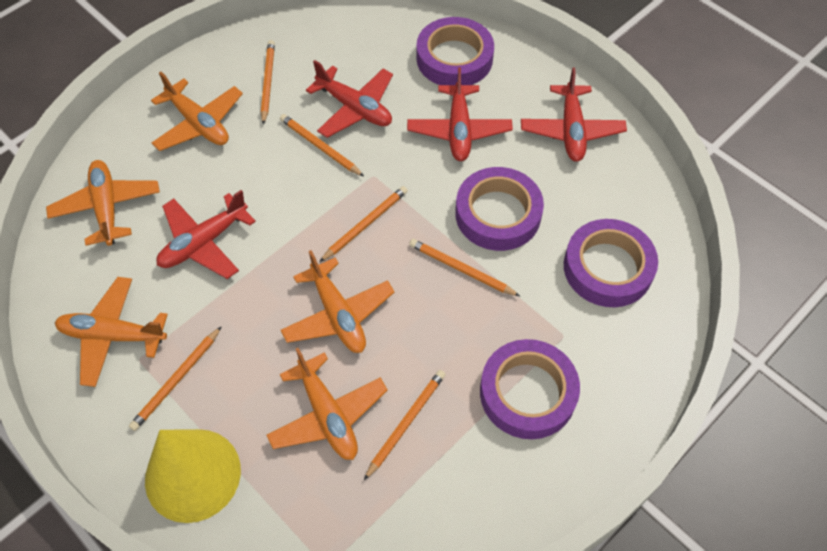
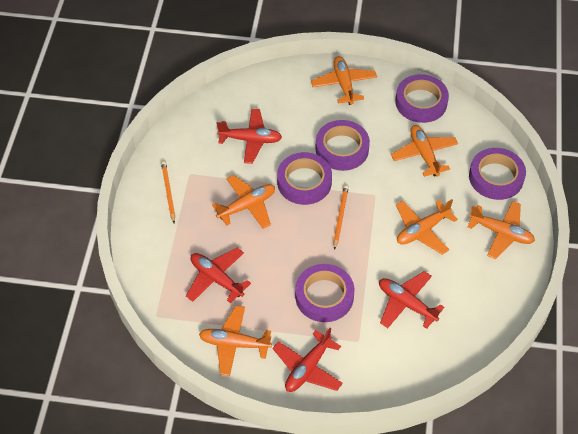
orange pencil: 6 -> 2
orange plane: 5 -> 6
purple tape: 4 -> 5
yellow cone: 1 -> 0

